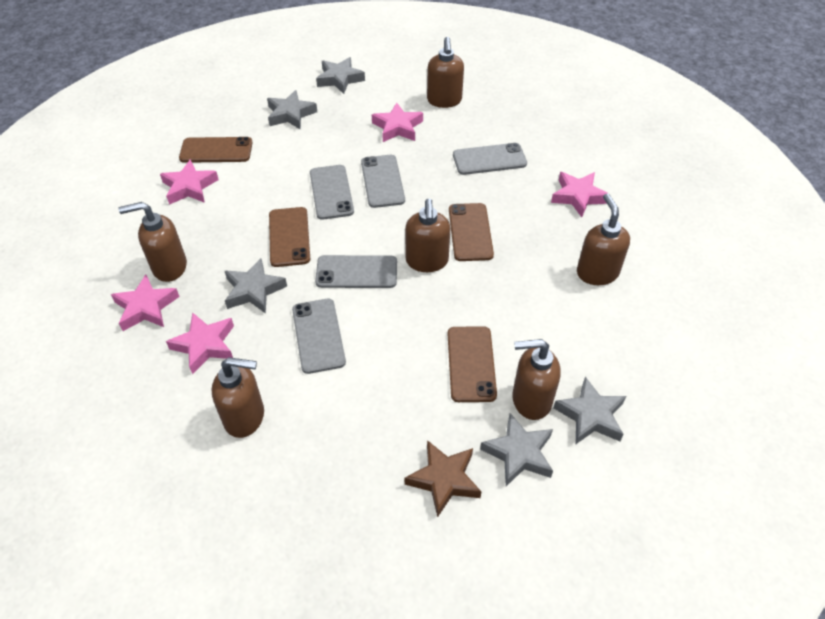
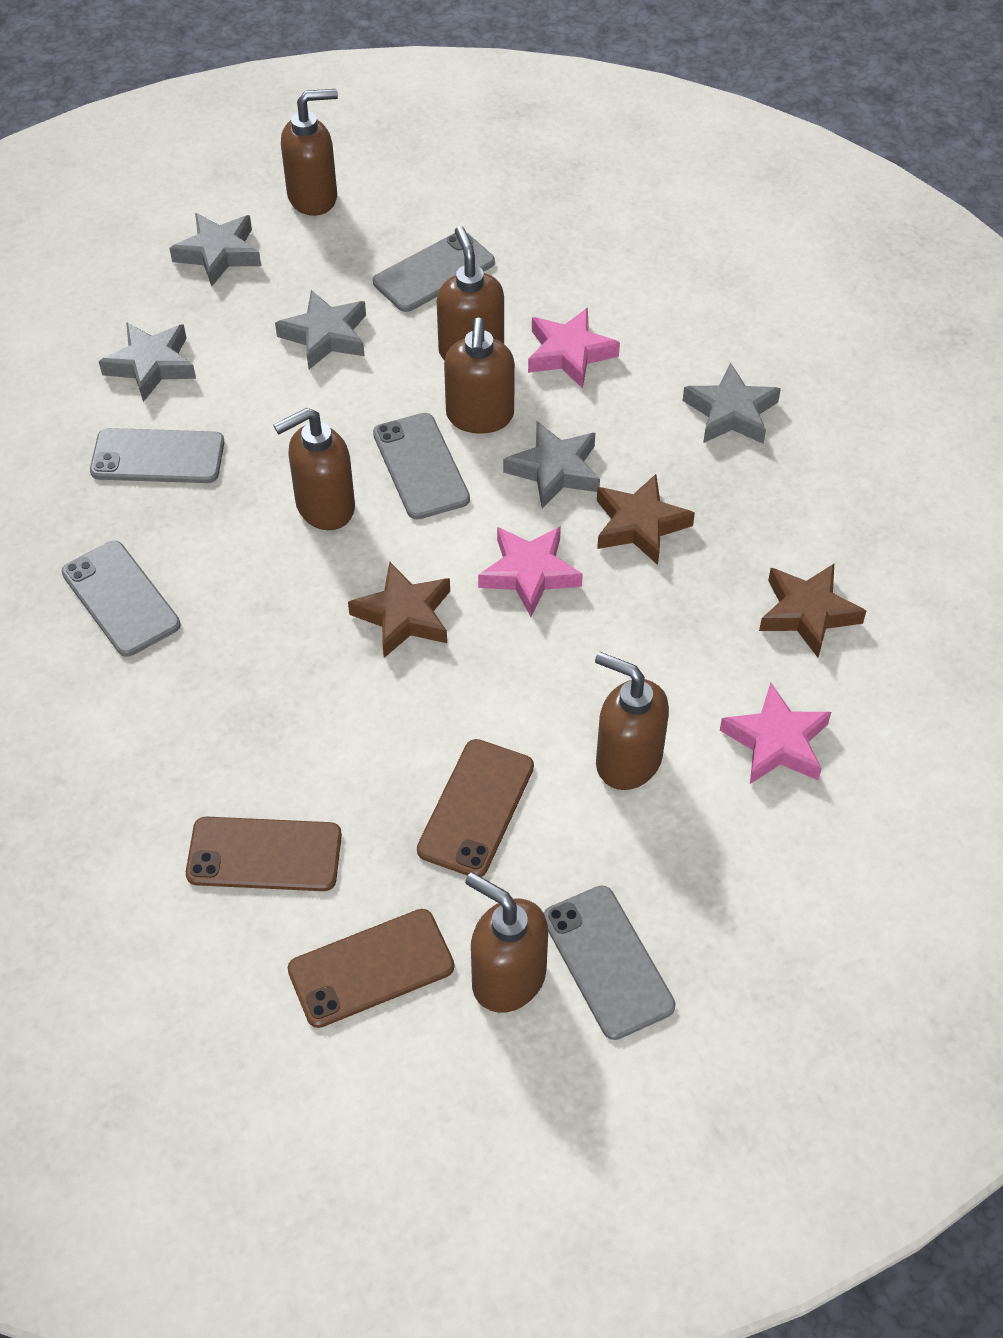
brown phone: 4 -> 3
brown star: 1 -> 3
pink star: 5 -> 3

